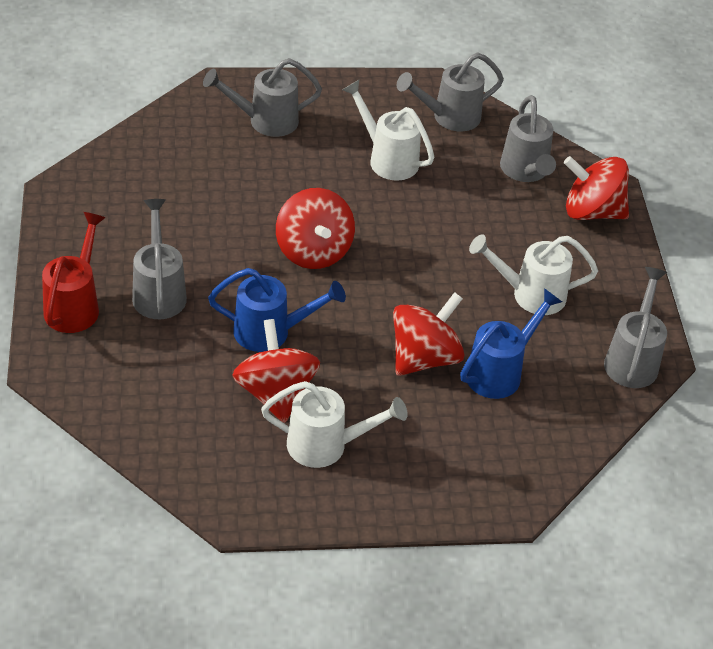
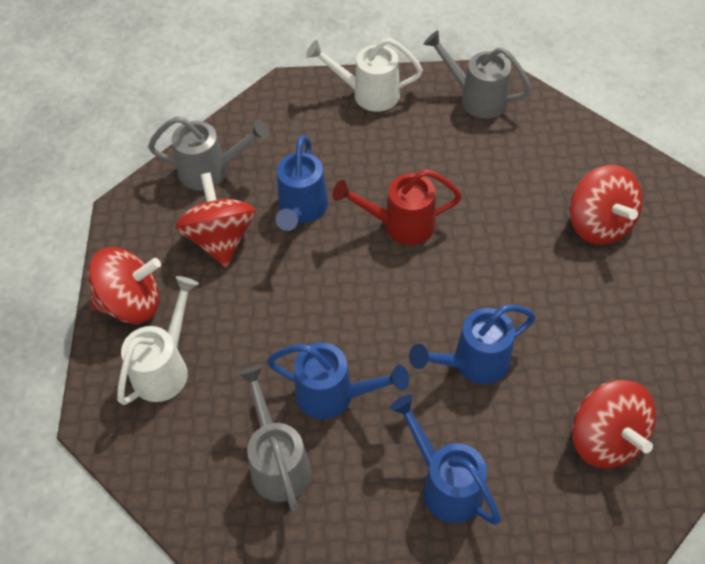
blue watering can: 2 -> 4
grey watering can: 5 -> 3
white watering can: 3 -> 2

